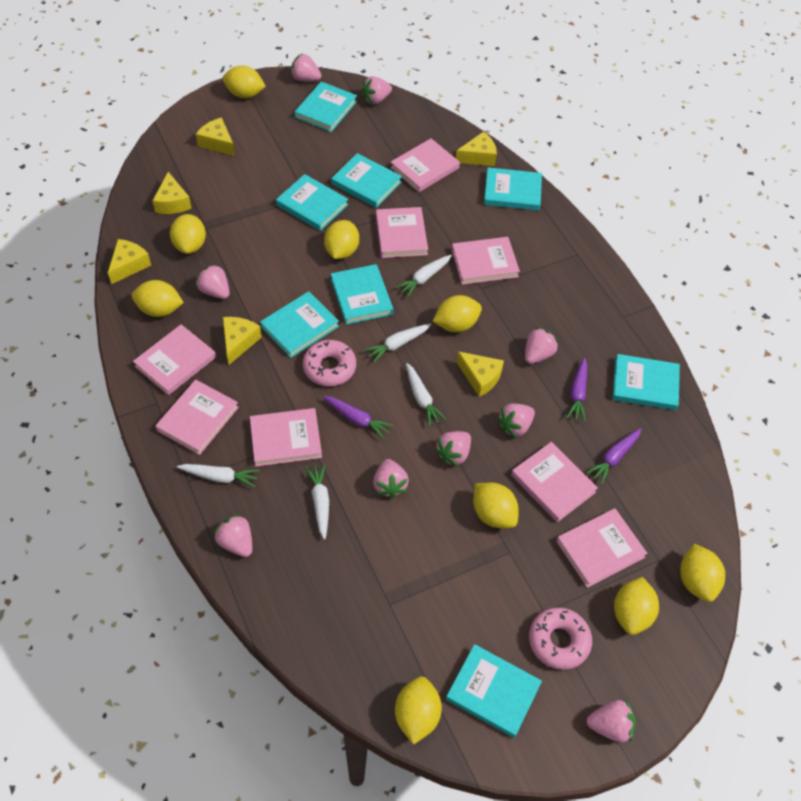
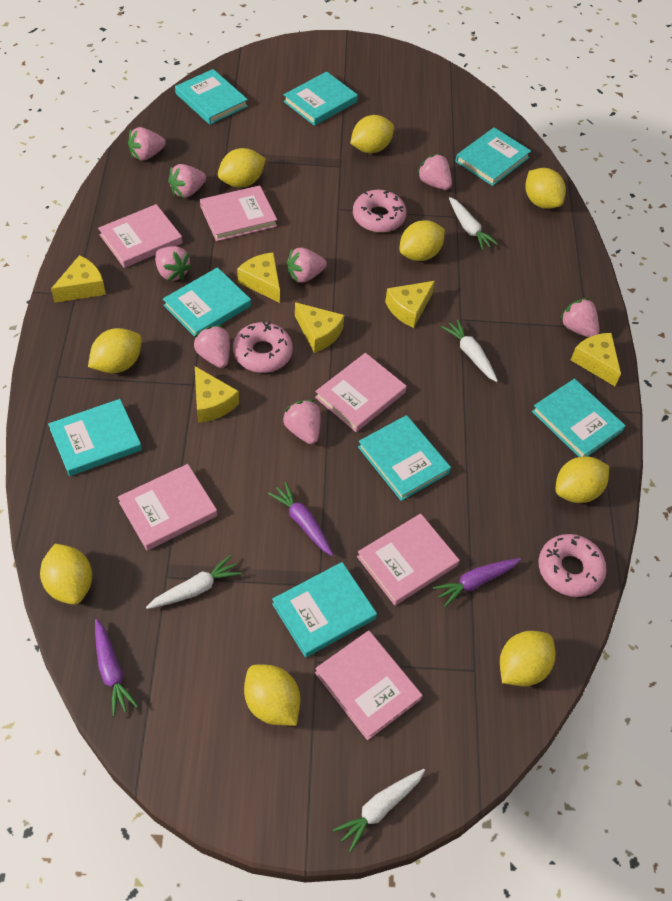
pink book: 8 -> 6
pink donut: 2 -> 3
pink strawberry: 9 -> 8
white carrot: 5 -> 4

